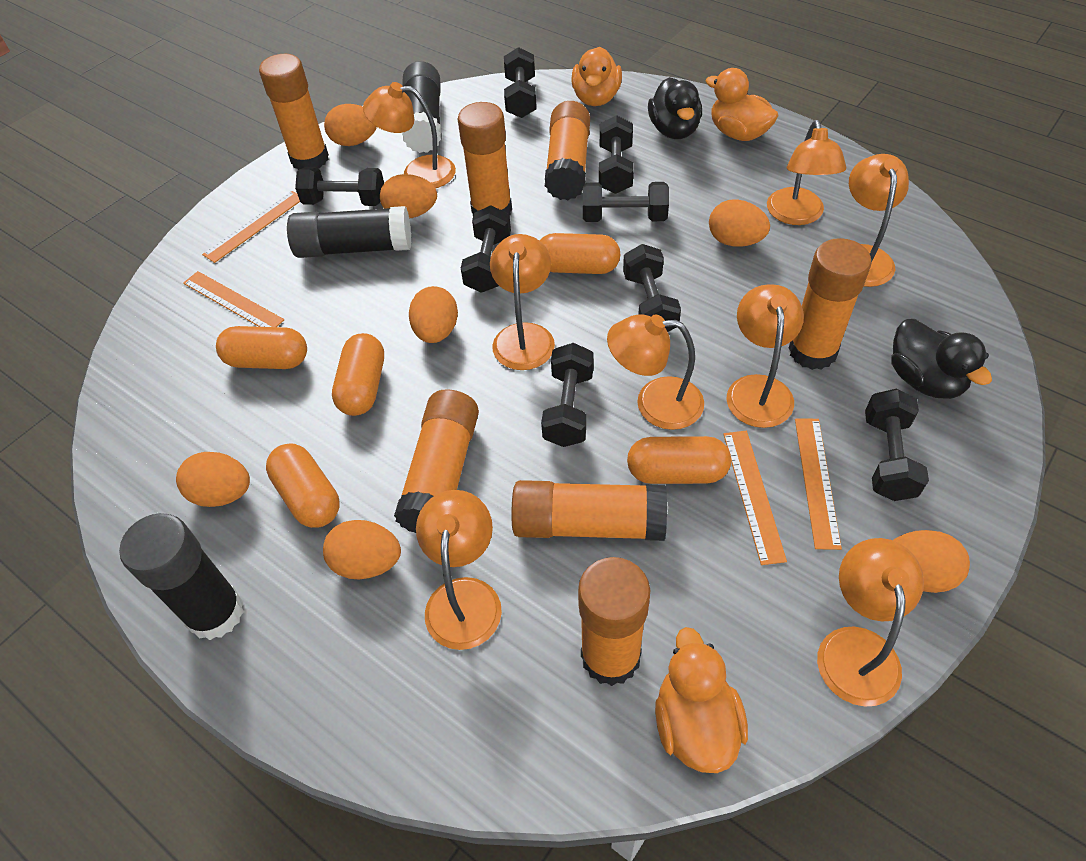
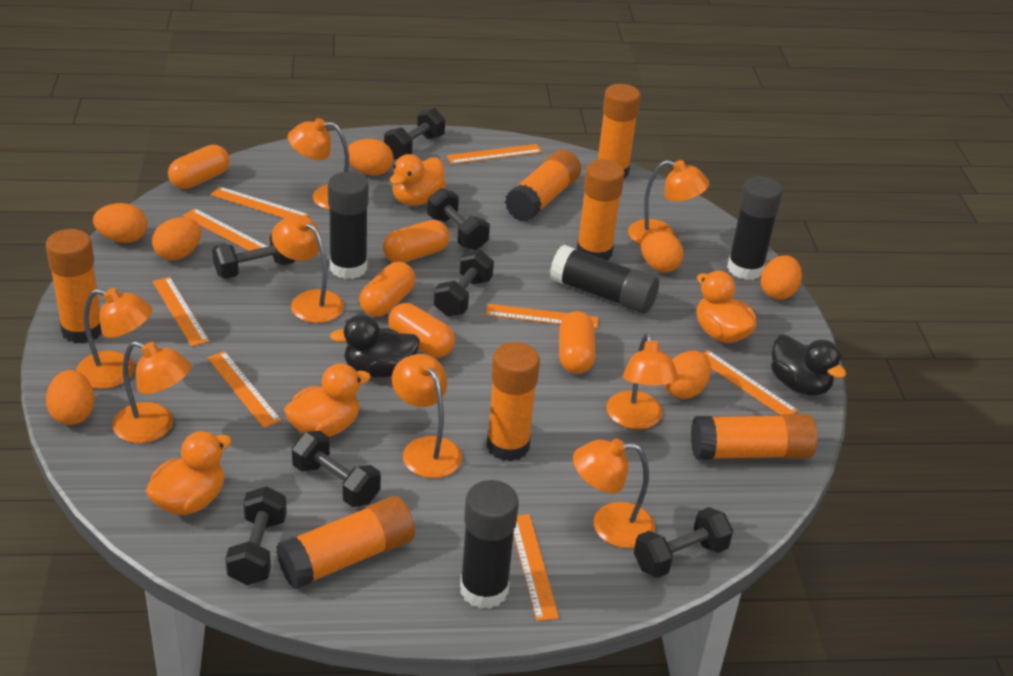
black dumbbell: 8 -> 7
black glue stick: 3 -> 4
orange duck: 3 -> 4
orange ruler: 4 -> 8

